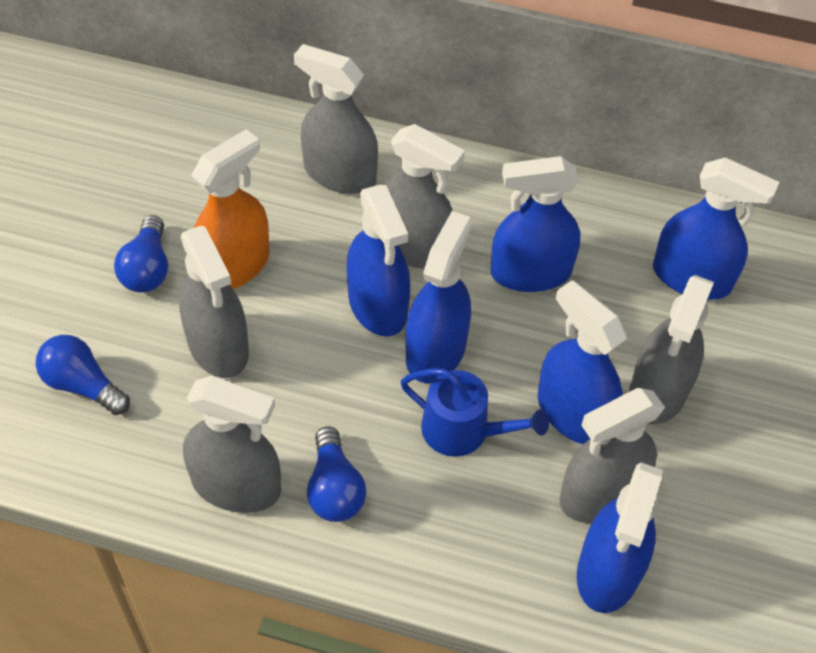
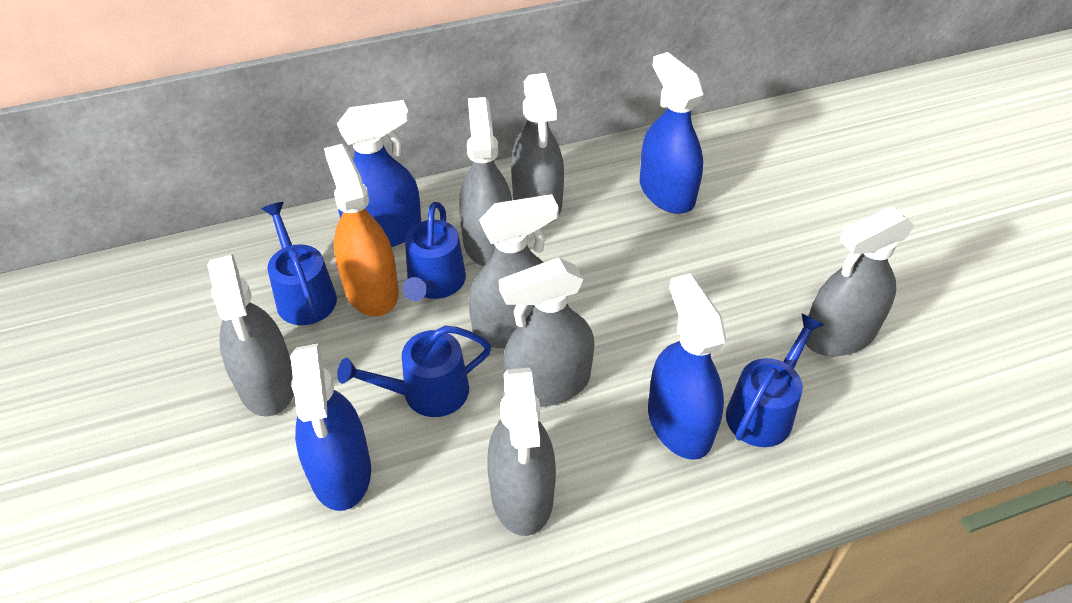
blue light bulb: 3 -> 0
blue spray bottle: 6 -> 4
blue watering can: 1 -> 4
grey spray bottle: 6 -> 7

